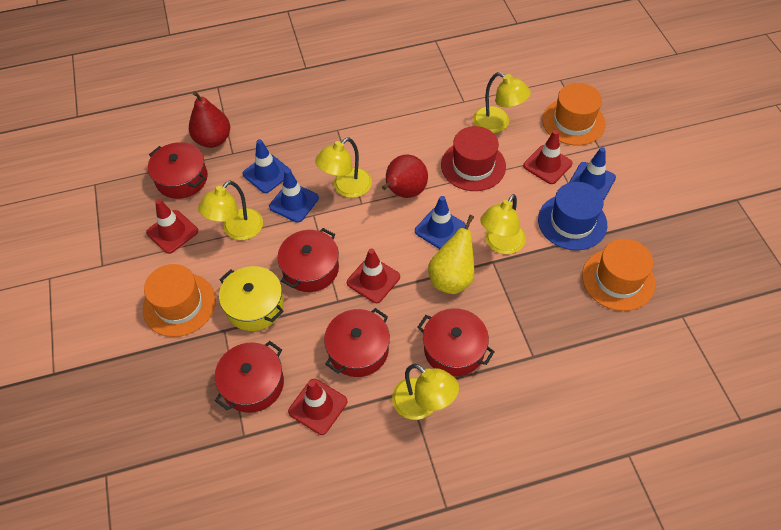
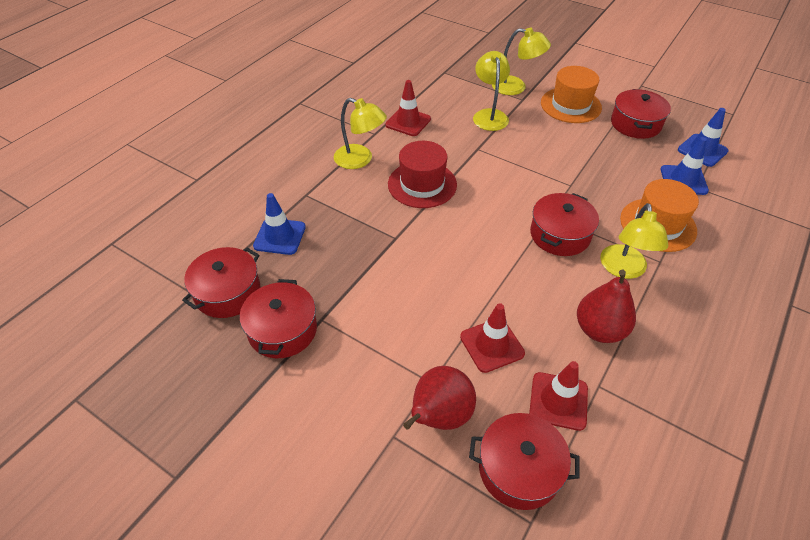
blue hat: 1 -> 0
blue traffic cone: 4 -> 3
orange hat: 3 -> 2
red traffic cone: 4 -> 3
yellow lamp: 5 -> 4
yellow pear: 1 -> 0
yellow pot: 1 -> 0

